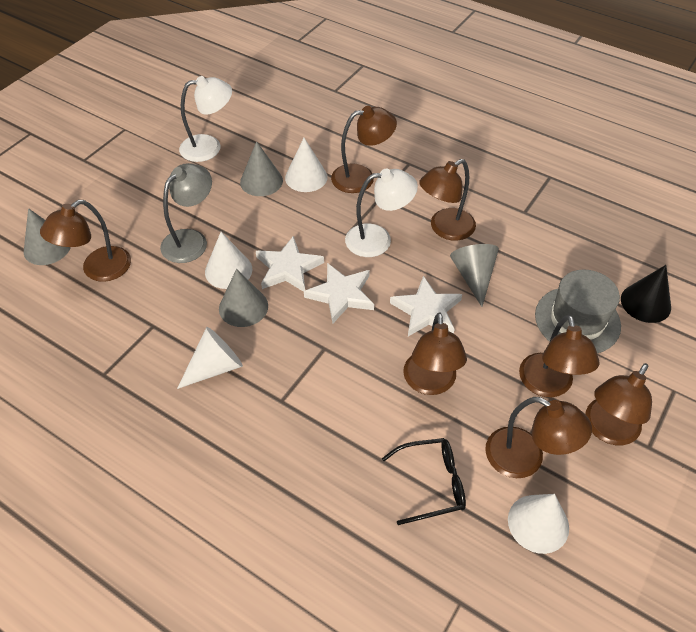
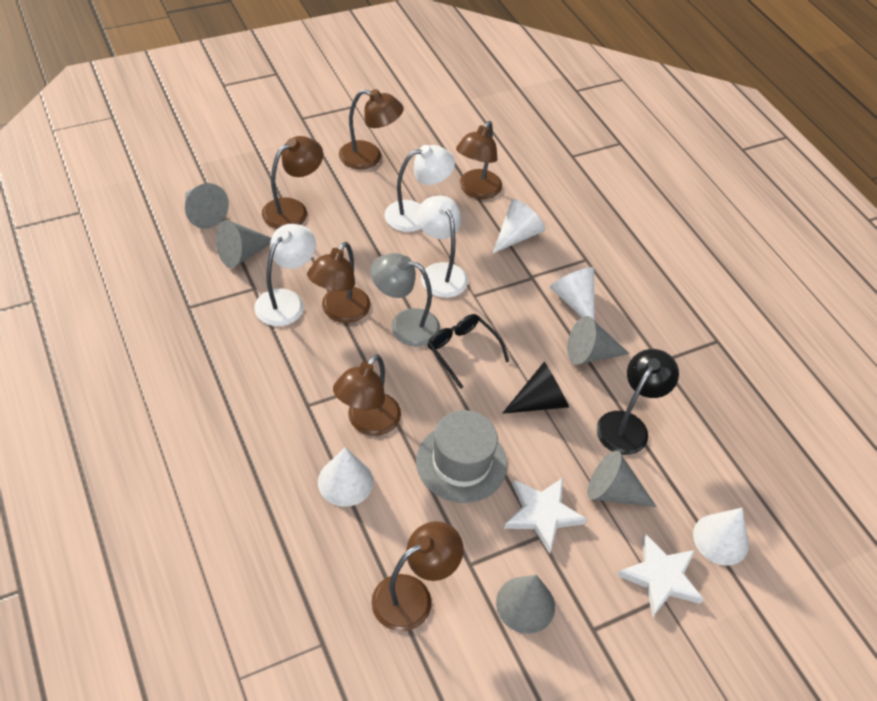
black lamp: 0 -> 1
brown lamp: 7 -> 6
grey cone: 4 -> 5
white lamp: 2 -> 3
white star: 3 -> 2

